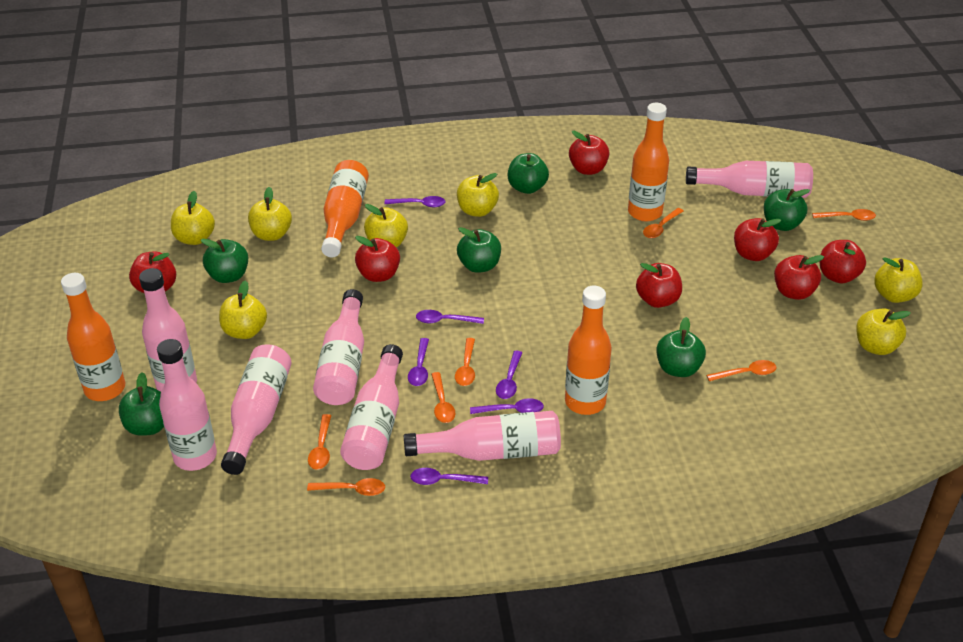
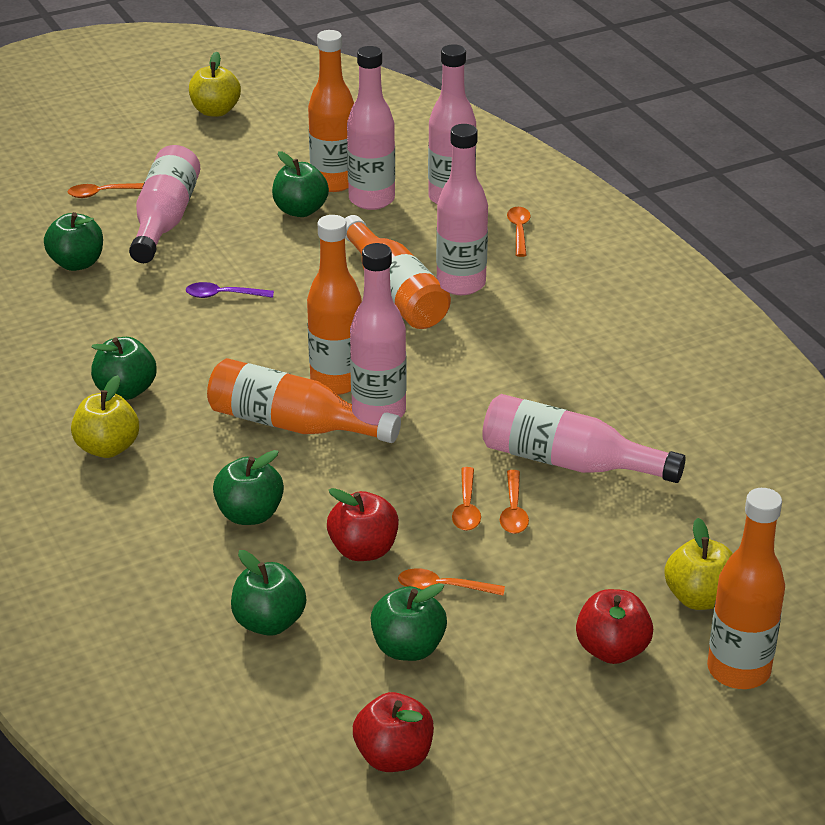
orange bottle: 4 -> 5
orange spoon: 7 -> 5
pink bottle: 7 -> 6
purple spoon: 6 -> 1
red apple: 7 -> 3
yellow apple: 7 -> 3

